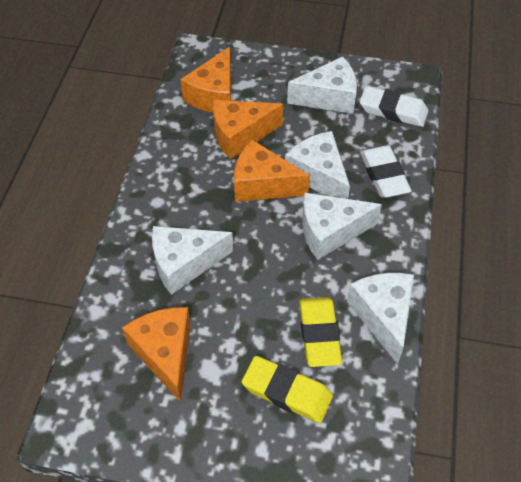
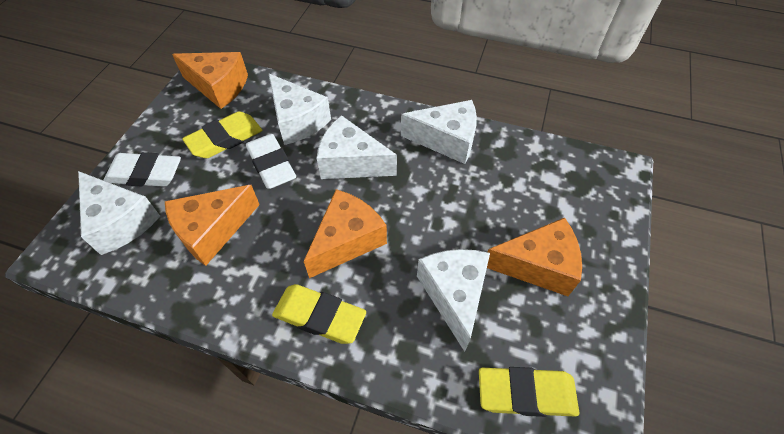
yellow eraser: 2 -> 3

